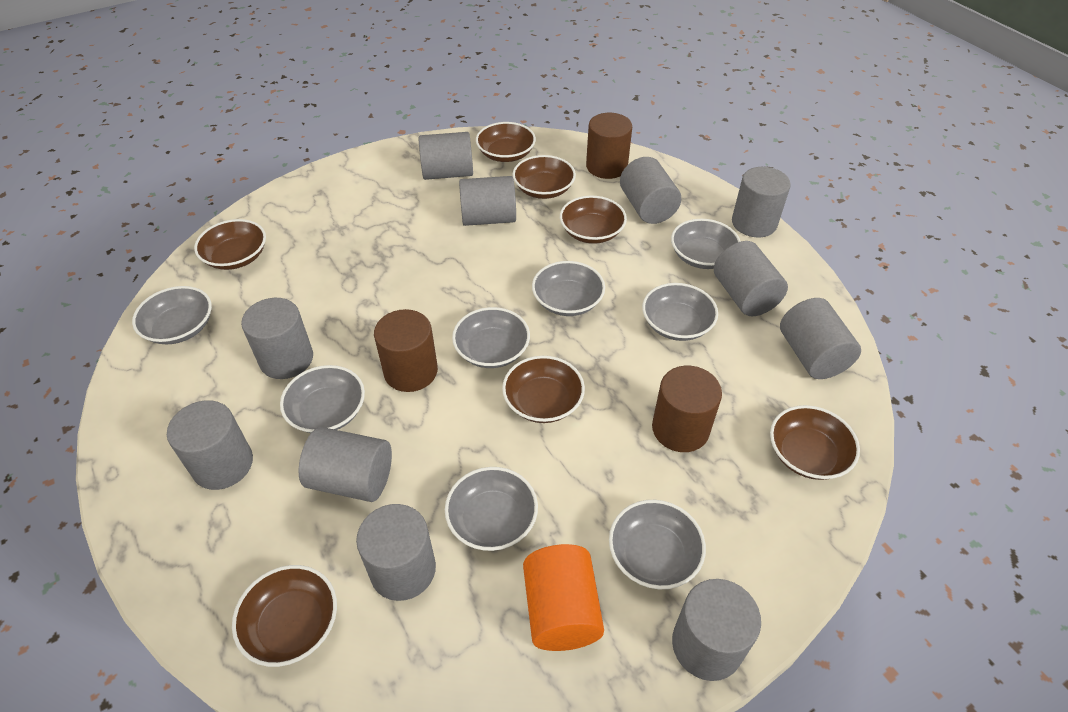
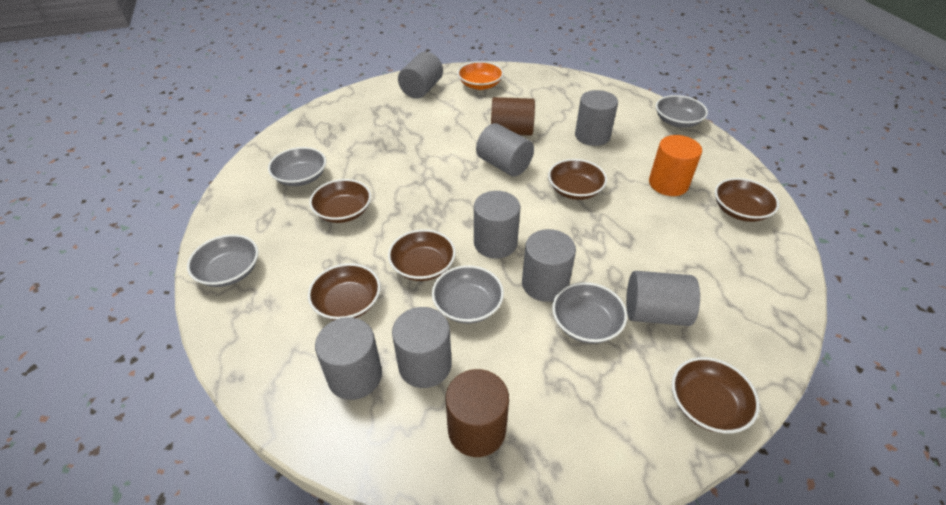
brown bowl: 7 -> 6
brown cylinder: 3 -> 2
grey bowl: 8 -> 5
grey cylinder: 11 -> 8
orange bowl: 0 -> 1

